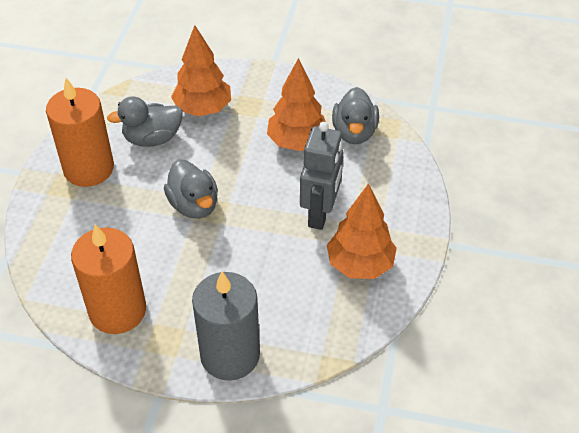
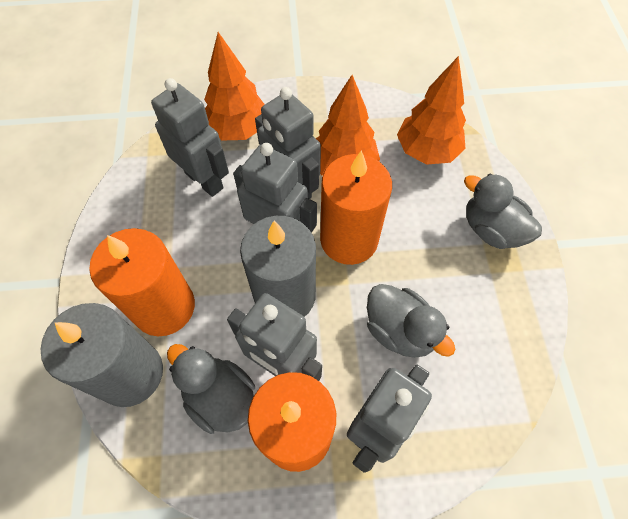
grey candle: 1 -> 2
grey robot: 1 -> 5
orange candle: 2 -> 3

